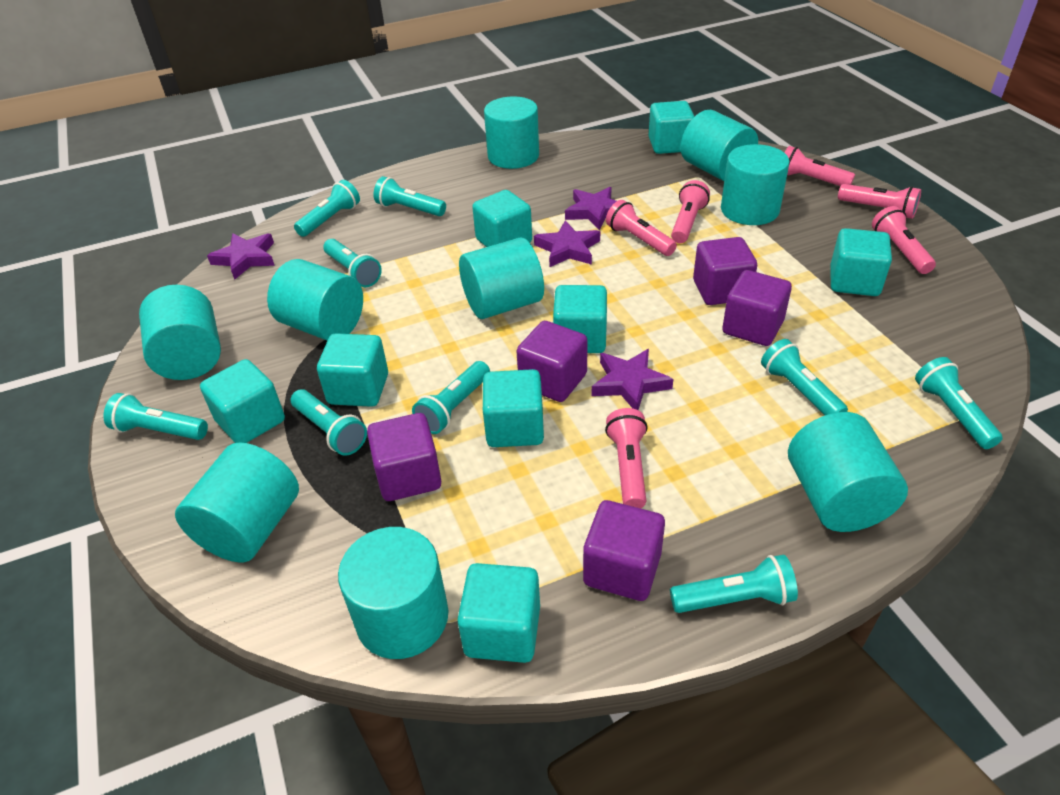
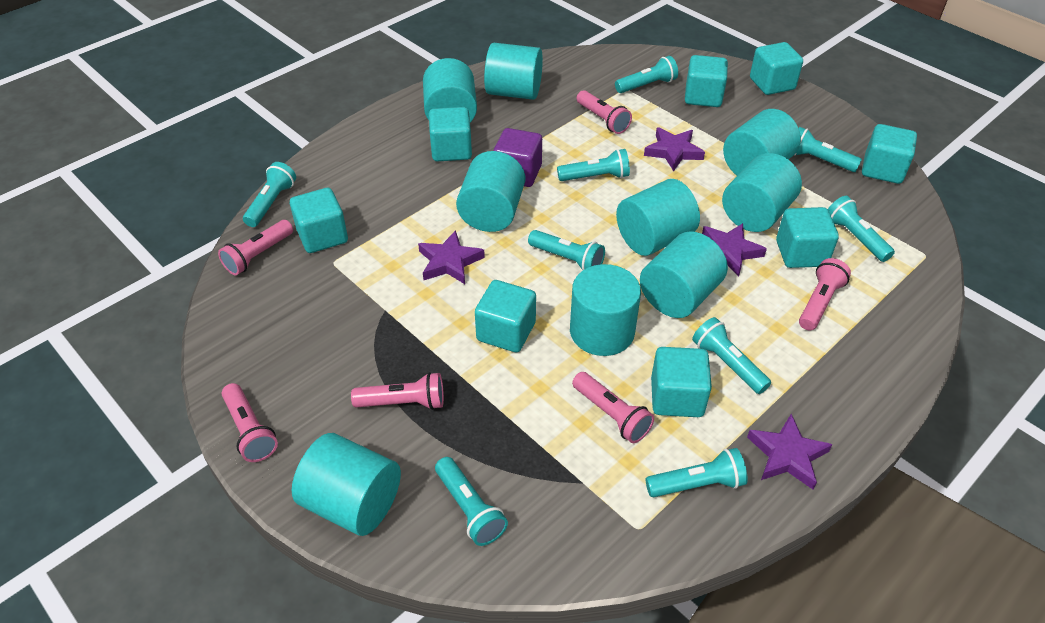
purple cube: 5 -> 1

